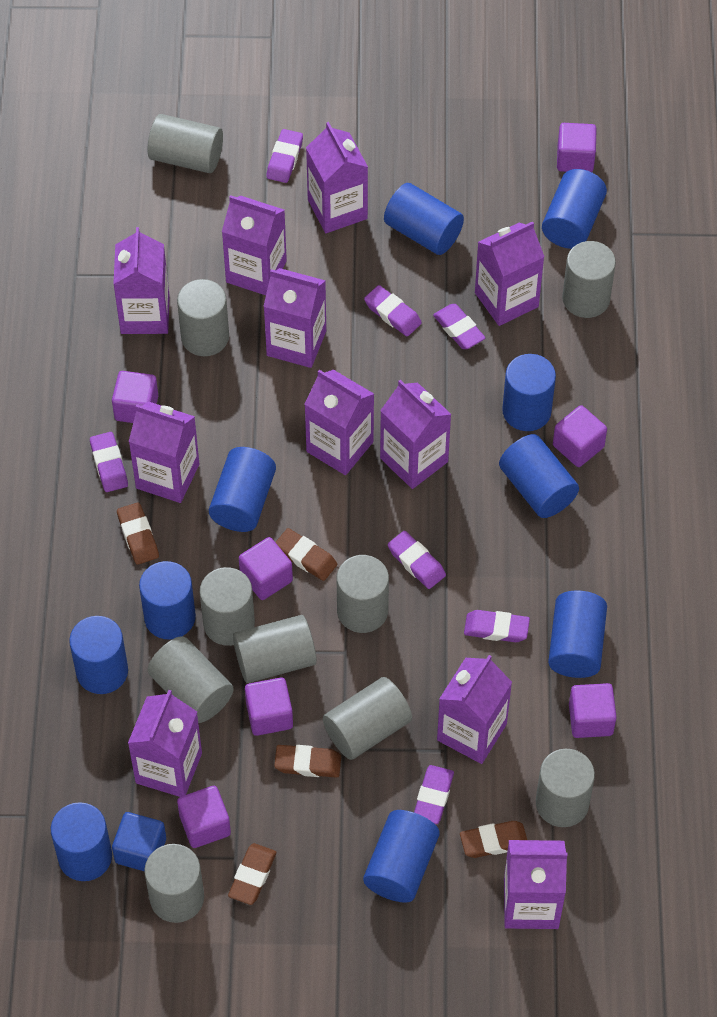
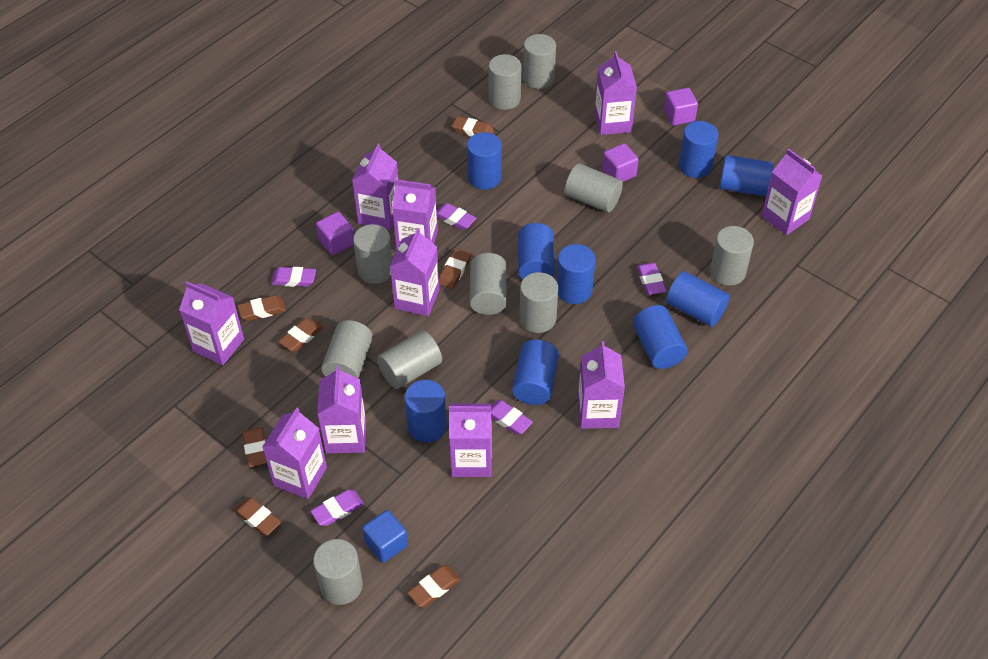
blue cylinder: 10 -> 9
brown eraser: 5 -> 7
purple carton: 11 -> 10
purple cube: 7 -> 3
purple eraser: 7 -> 5

